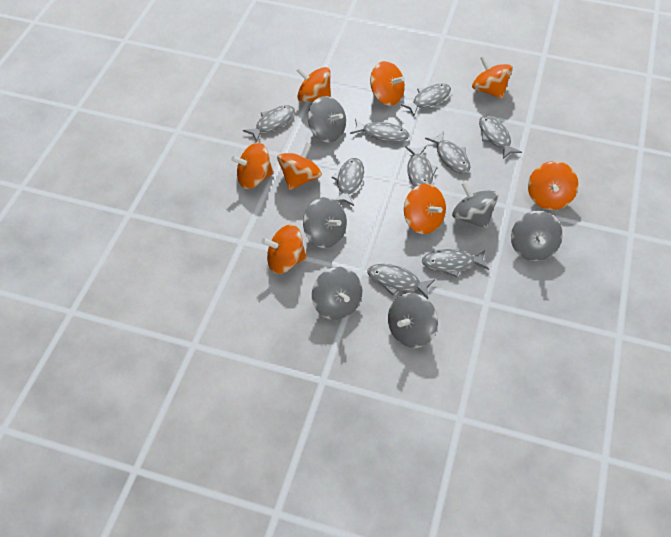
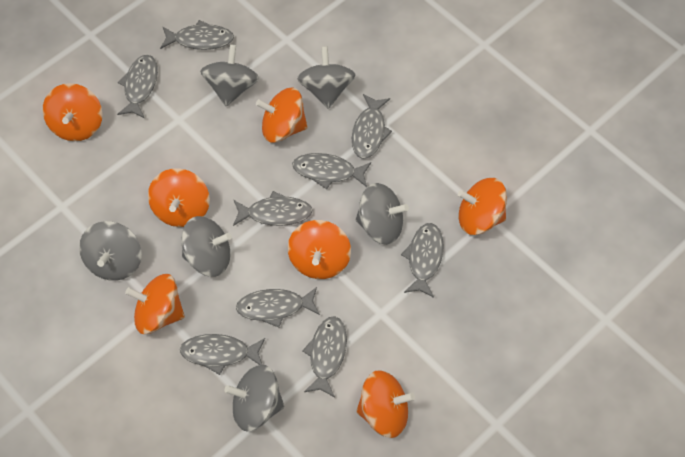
orange spinning top: 8 -> 7

